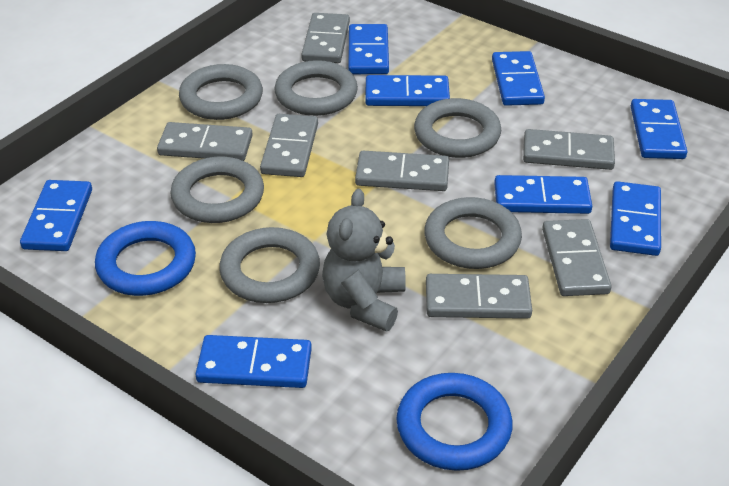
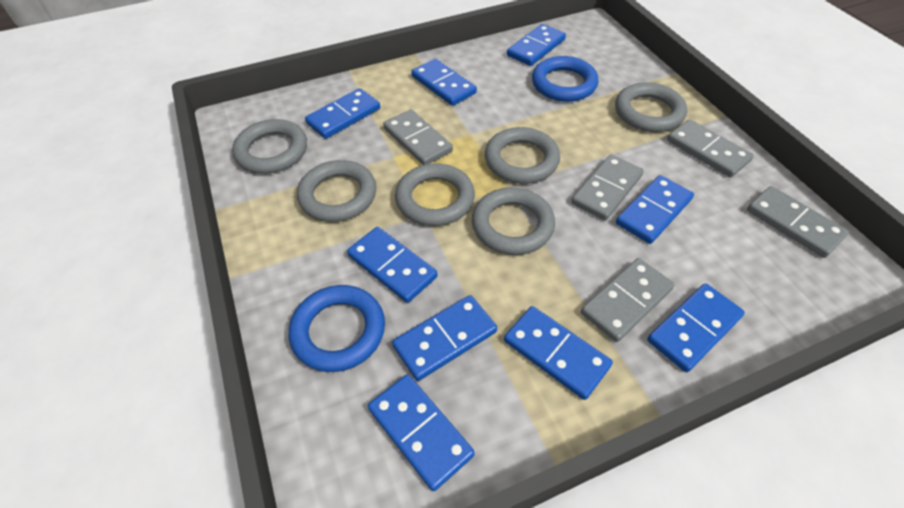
blue domino: 8 -> 9
grey domino: 7 -> 5
grey teddy bear: 1 -> 0

